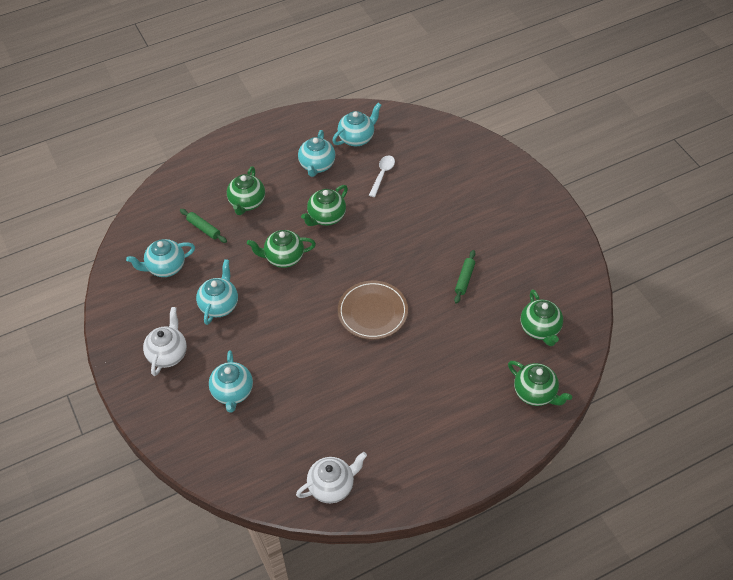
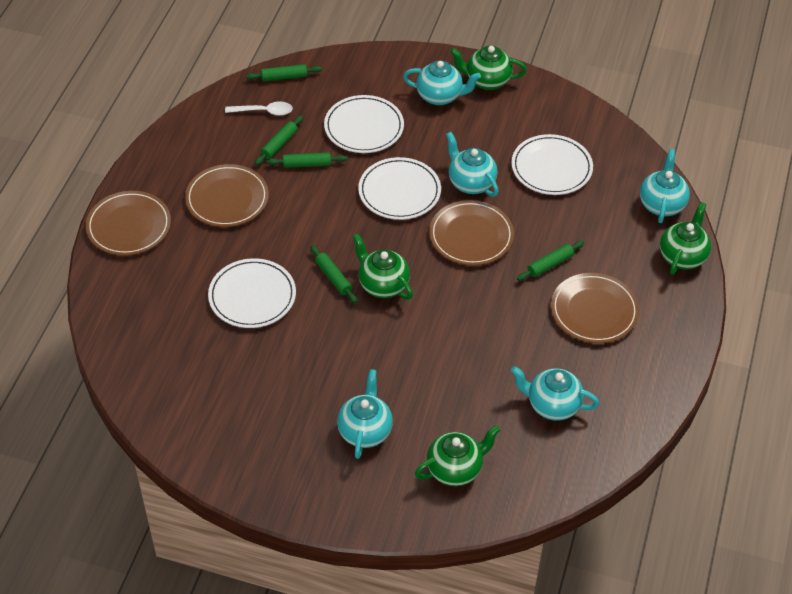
brown plate: 1 -> 4
green rolling pin: 2 -> 5
green teapot: 5 -> 4
white plate: 0 -> 4
white teapot: 2 -> 0

